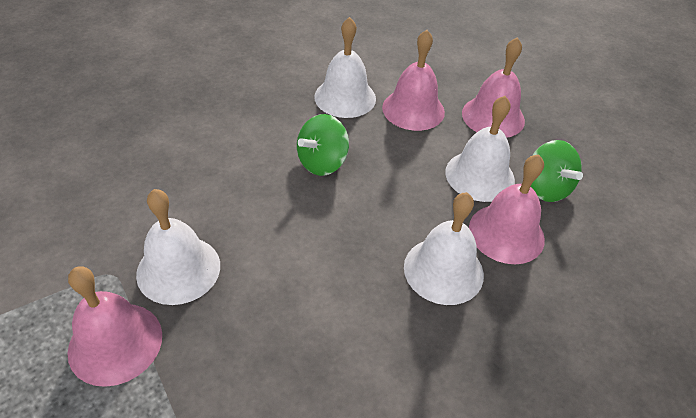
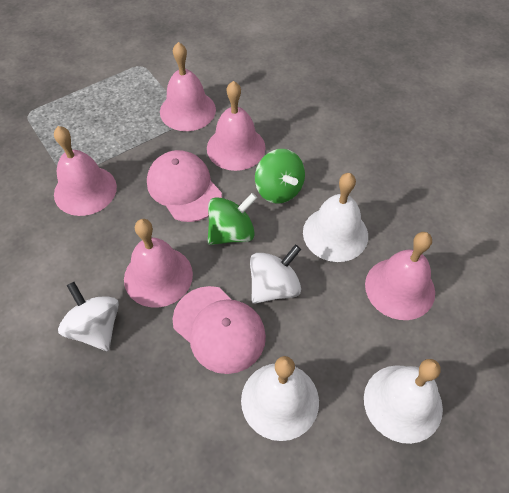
pink bell: 4 -> 5
pink cap: 0 -> 2
white bell: 4 -> 3
white spinning top: 0 -> 2

